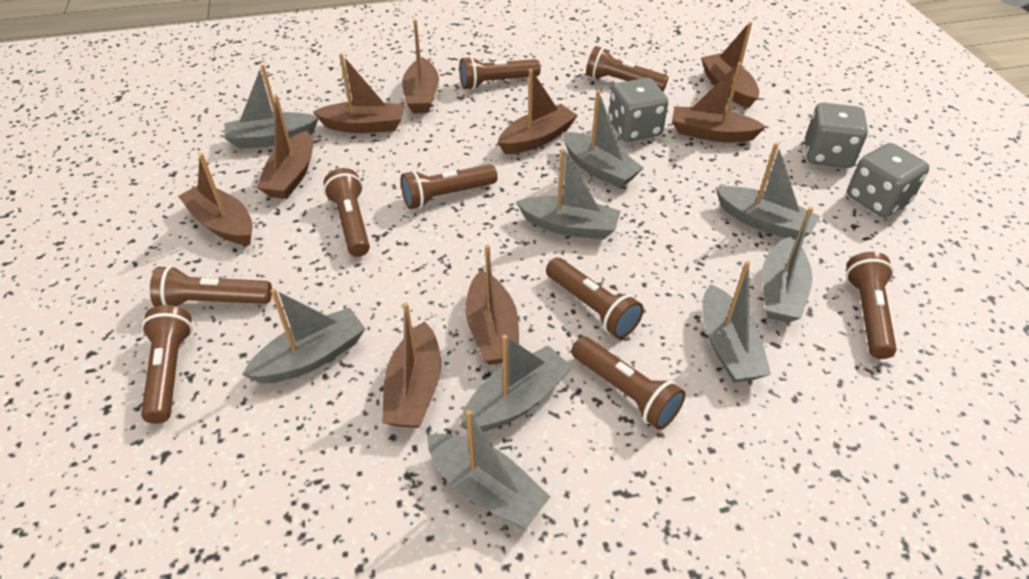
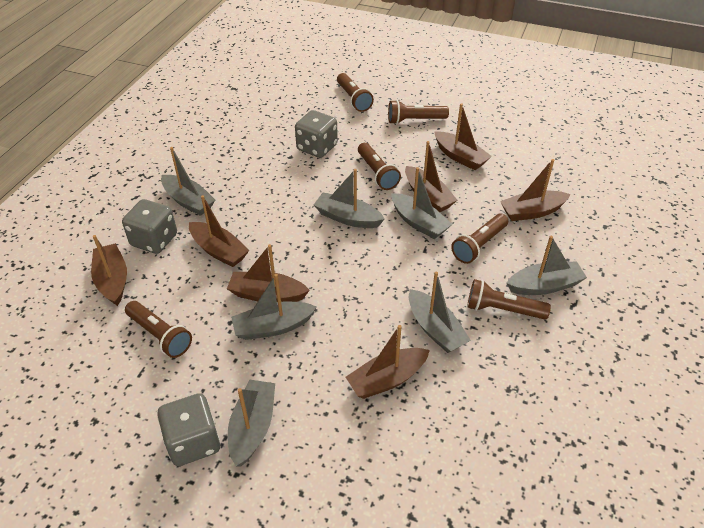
brown boat: 9 -> 7
brown flashlight: 9 -> 6
grey boat: 9 -> 7

